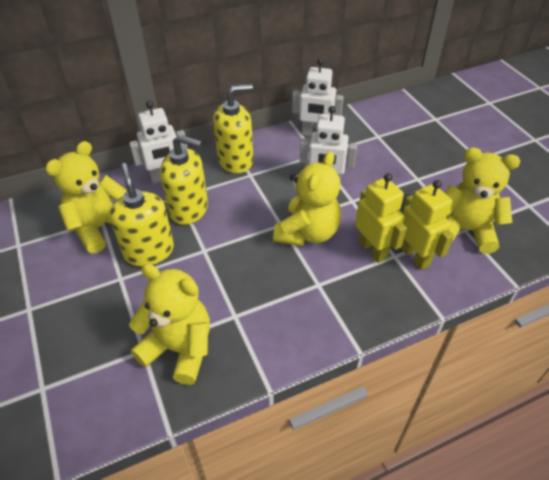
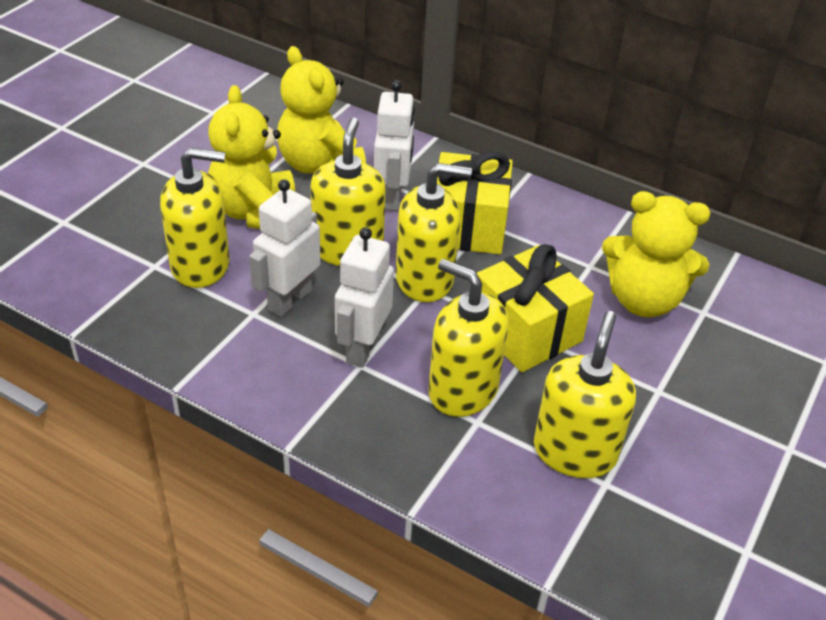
yellow gift: 0 -> 2
yellow robot: 2 -> 0
yellow soap dispenser: 3 -> 5
yellow teddy bear: 4 -> 3

